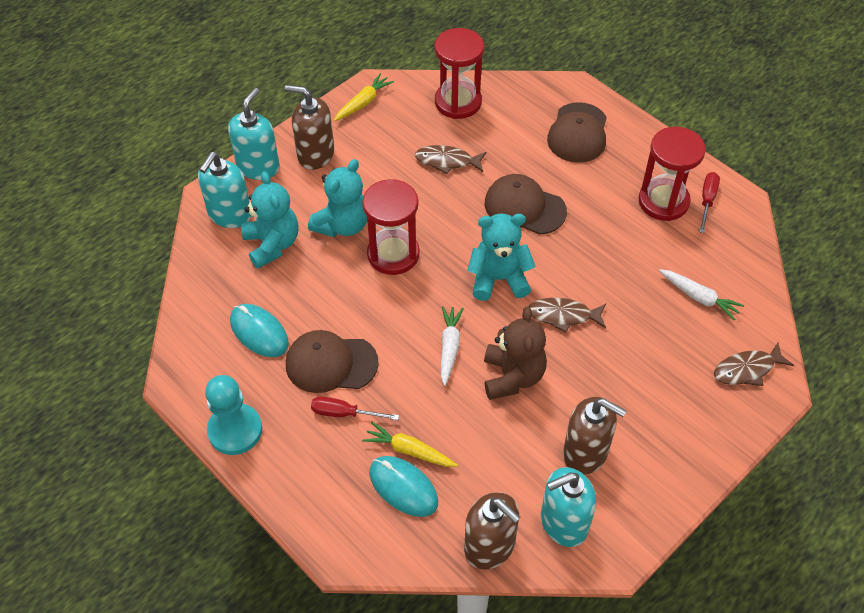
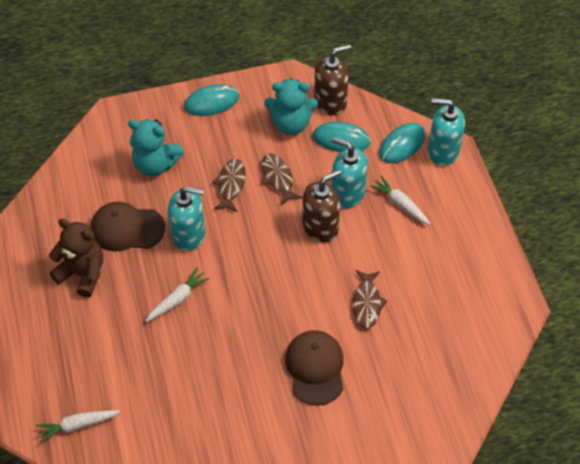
brown cap: 3 -> 2
brown soap dispenser: 3 -> 2
red hourglass: 3 -> 0
red screwdriver: 2 -> 0
turquoise mouse: 2 -> 3
turquoise pawn: 1 -> 0
turquoise teddy bear: 3 -> 2
white carrot: 2 -> 3
yellow carrot: 2 -> 0

